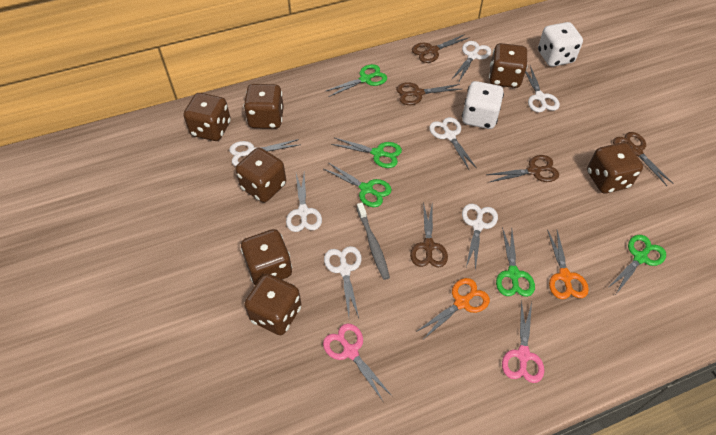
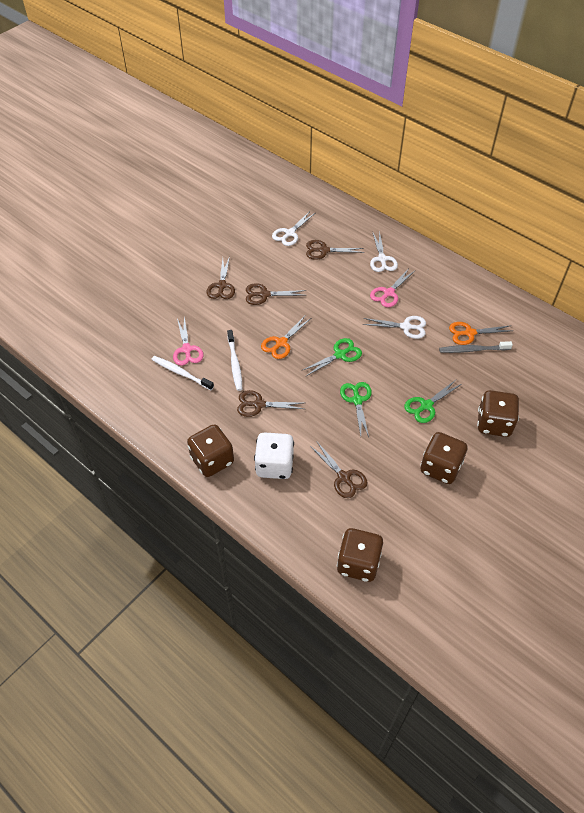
brown dice: 7 -> 4
green scissors: 5 -> 3
white dice: 2 -> 1
white scissors: 7 -> 3
white toothbrush: 0 -> 2

